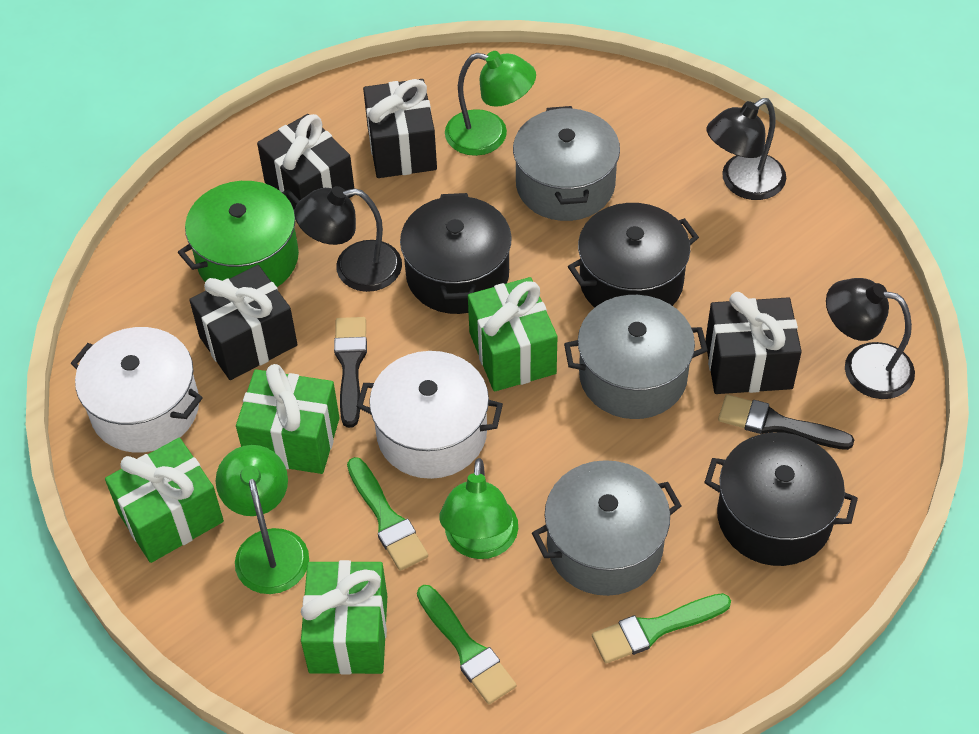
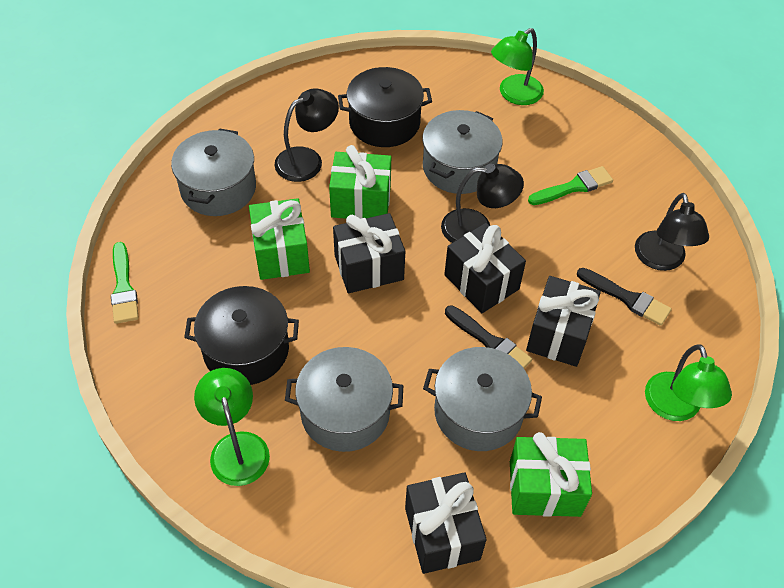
black pot: 3 -> 2
green brush: 3 -> 2
green gift: 4 -> 3
green pot: 1 -> 0
grey pot: 3 -> 4
white pot: 2 -> 0

